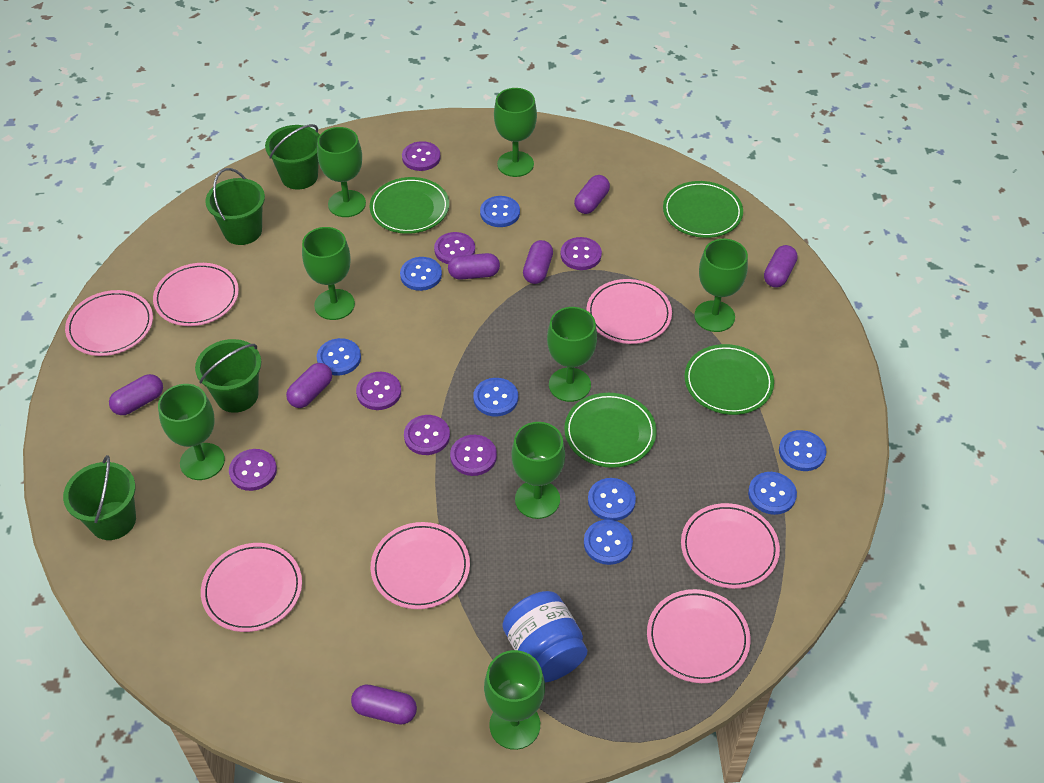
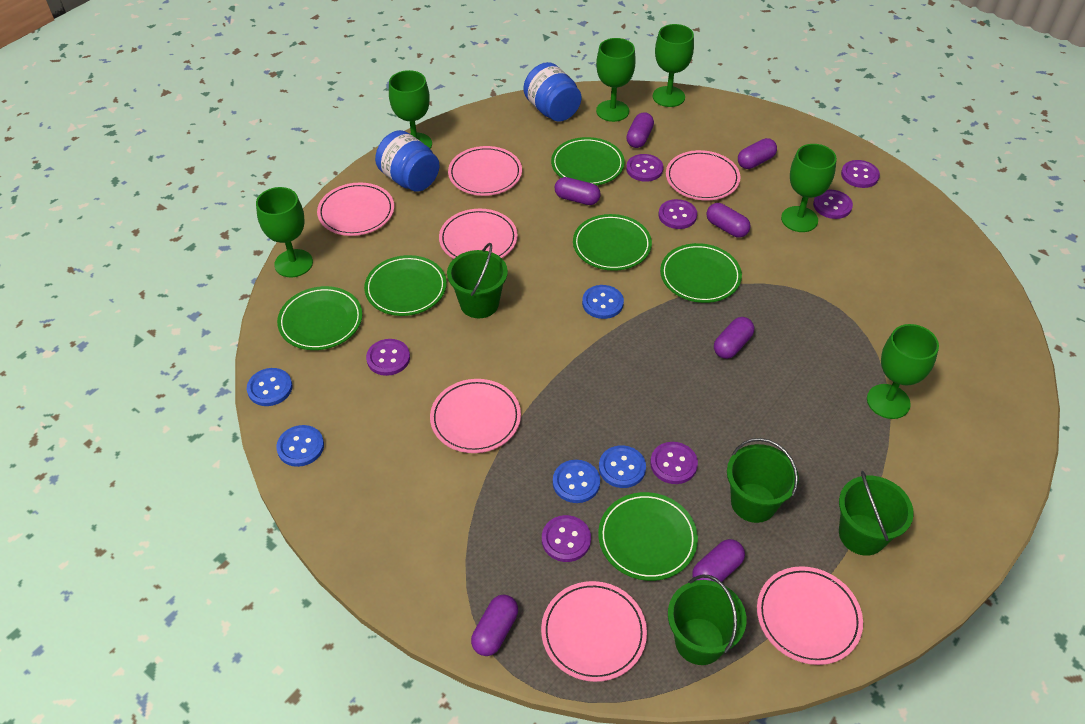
blue button: 8 -> 5
blue jar: 1 -> 2
green goblet: 8 -> 6
green plate: 4 -> 6

